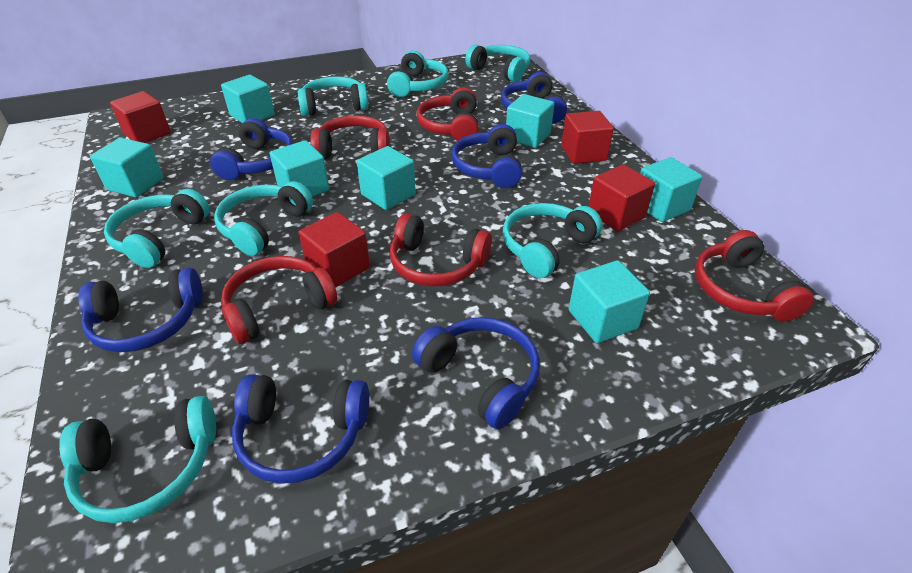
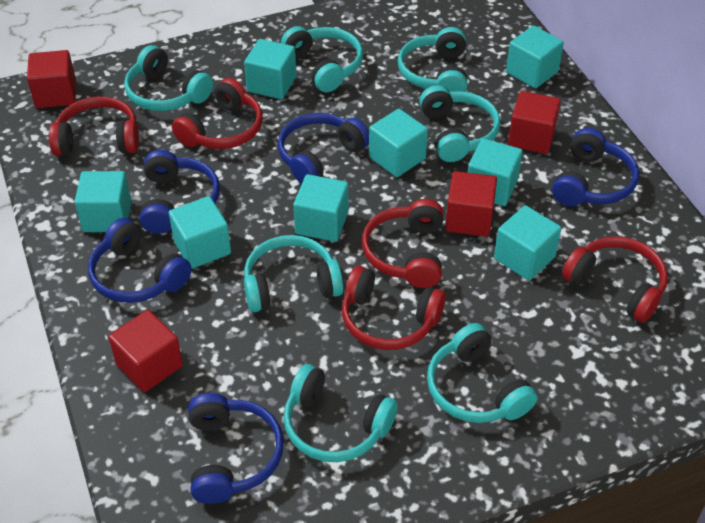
blue headphones: 6 -> 5
turquoise cube: 7 -> 8

